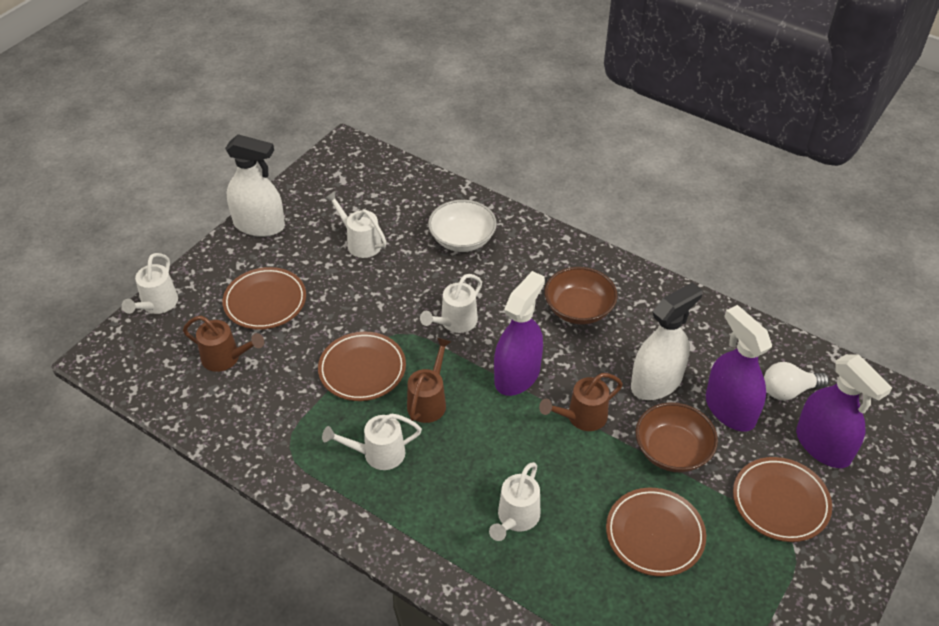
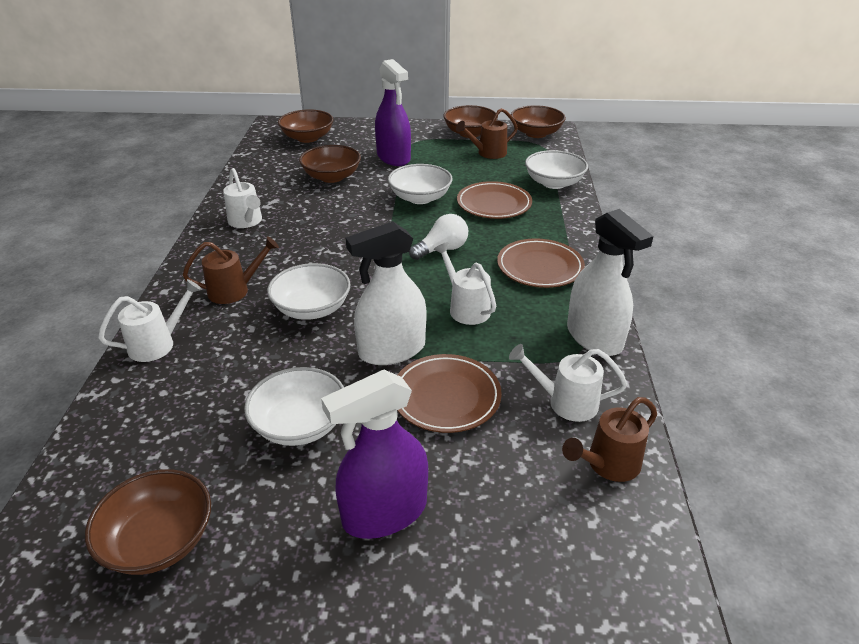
brown bowl: 2 -> 5
brown plate: 4 -> 3
purple spray bottle: 3 -> 2
white bowl: 1 -> 4
white watering can: 5 -> 4

